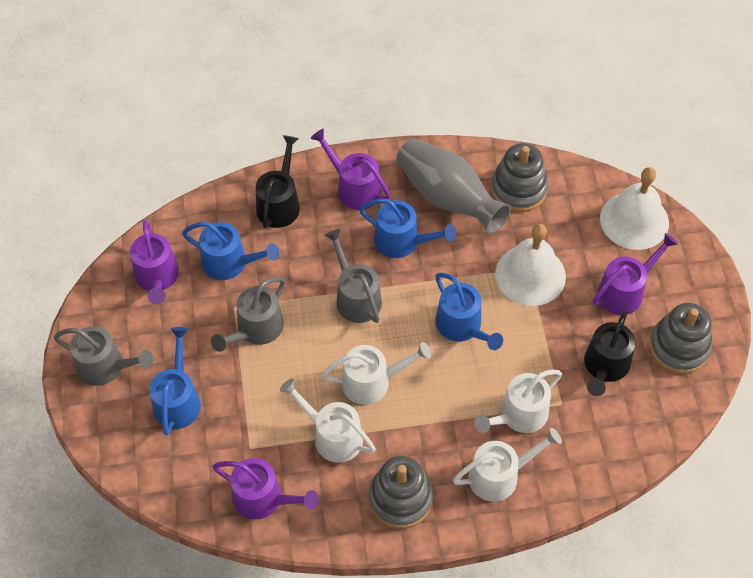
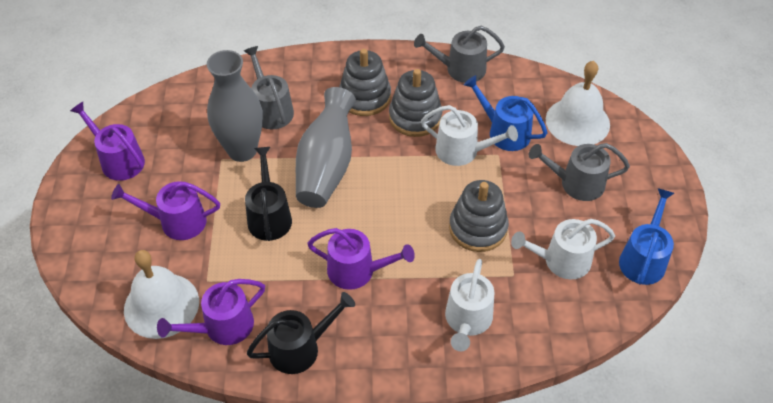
blue watering can: 4 -> 2
grey vase: 1 -> 2
white watering can: 4 -> 3

